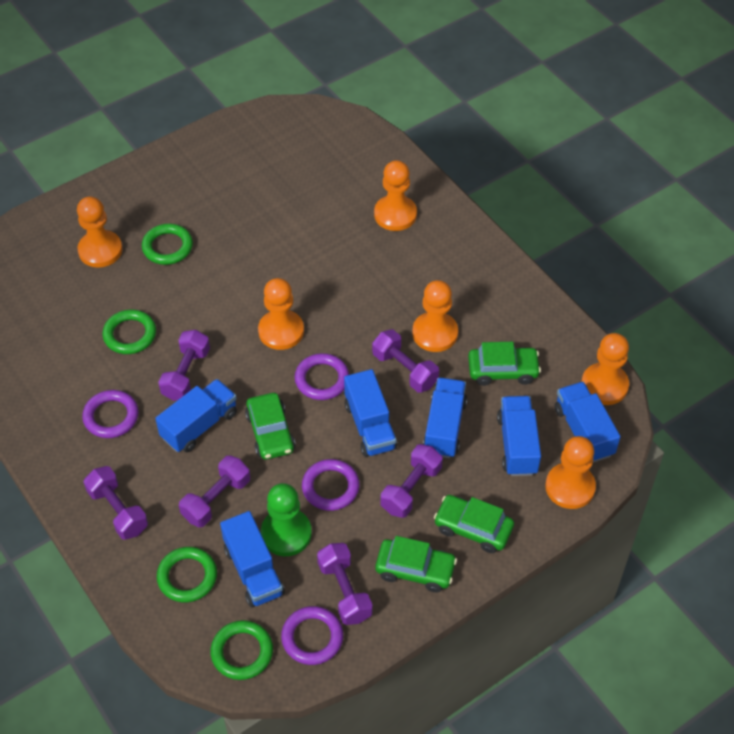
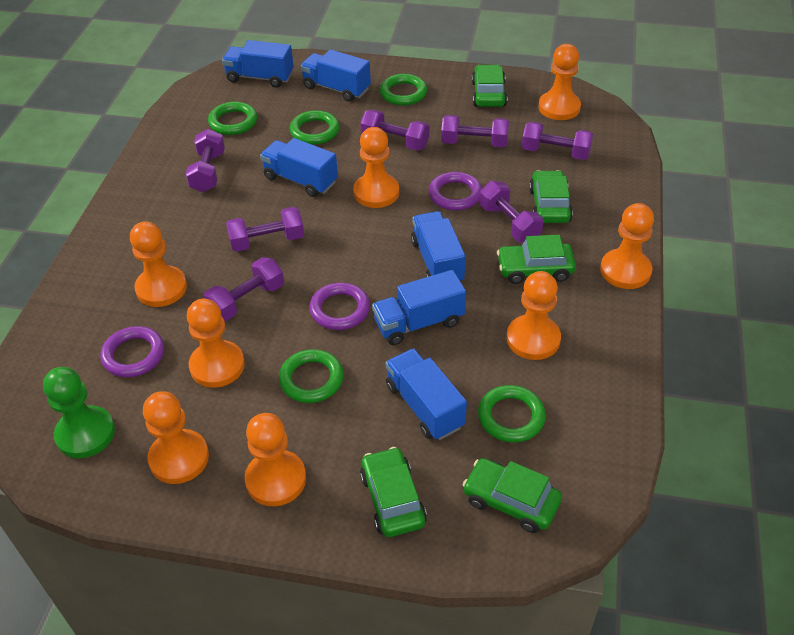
green car: 4 -> 5
green ring: 4 -> 5
orange pawn: 6 -> 8
purple dumbbell: 6 -> 7
purple ring: 4 -> 3

